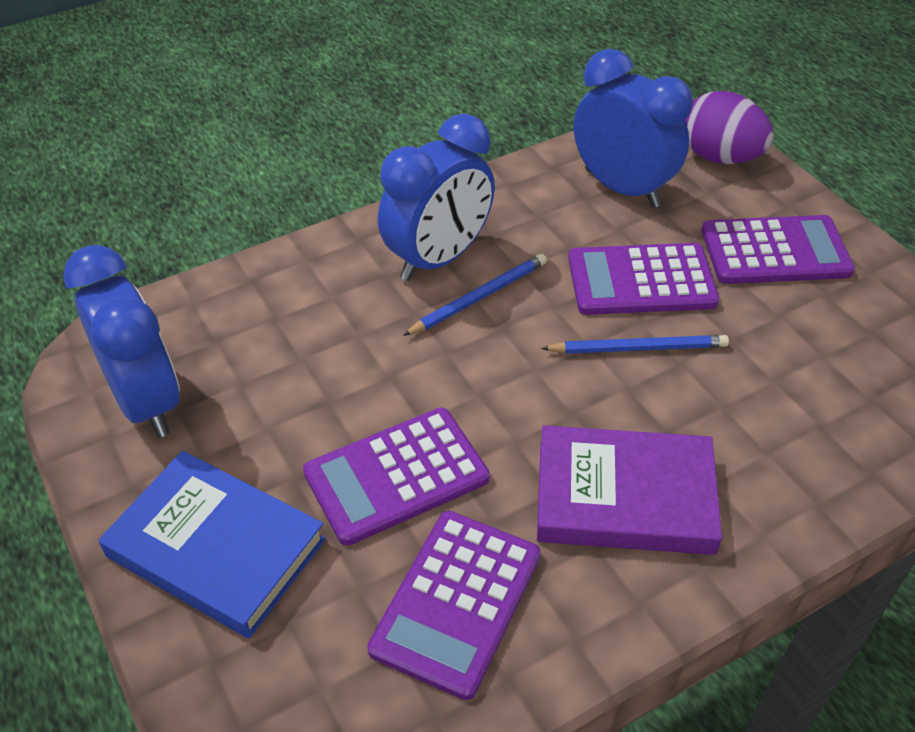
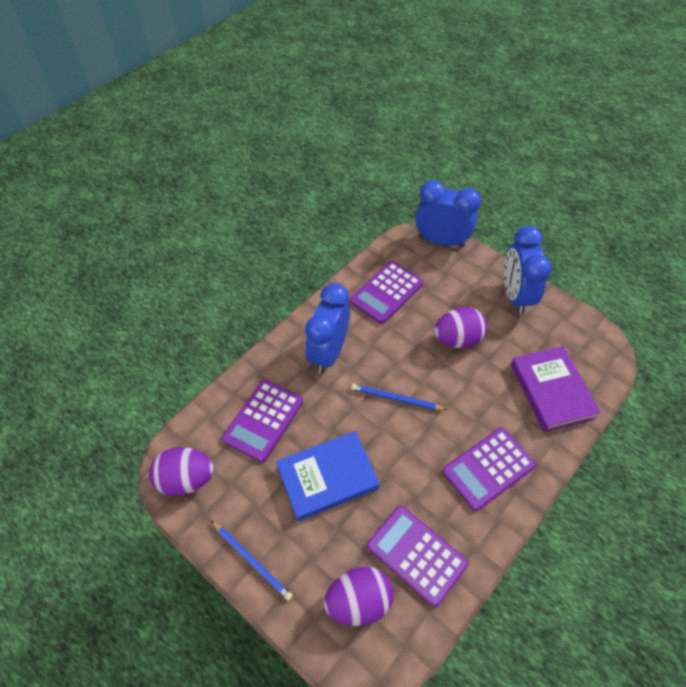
purple egg: 1 -> 3

